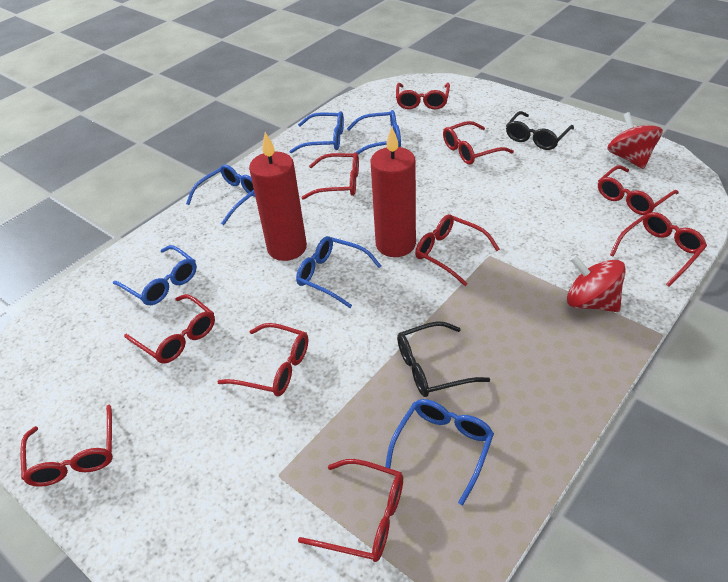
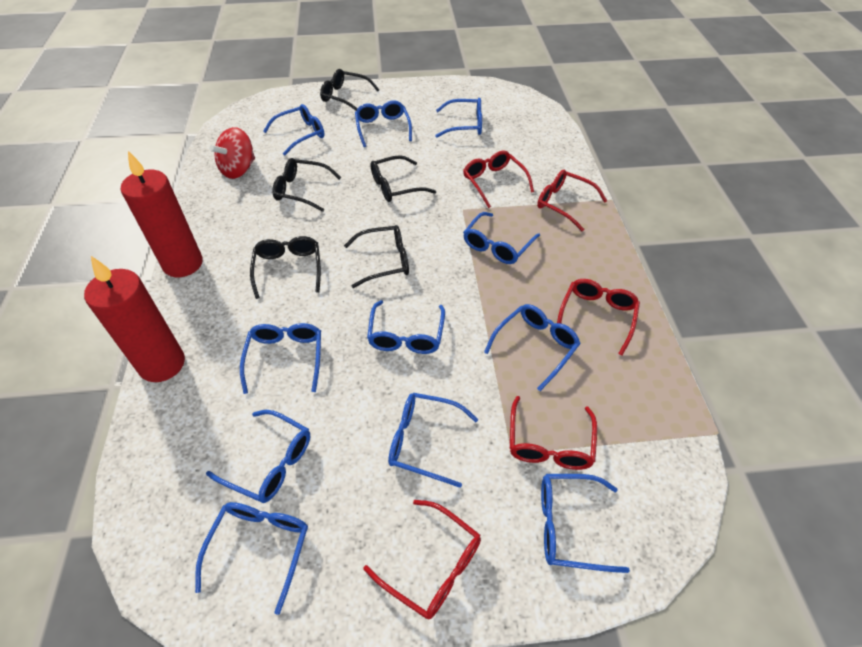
black glasses: 2 -> 5
blue glasses: 6 -> 11
red glasses: 10 -> 5
red spinning top: 2 -> 1

